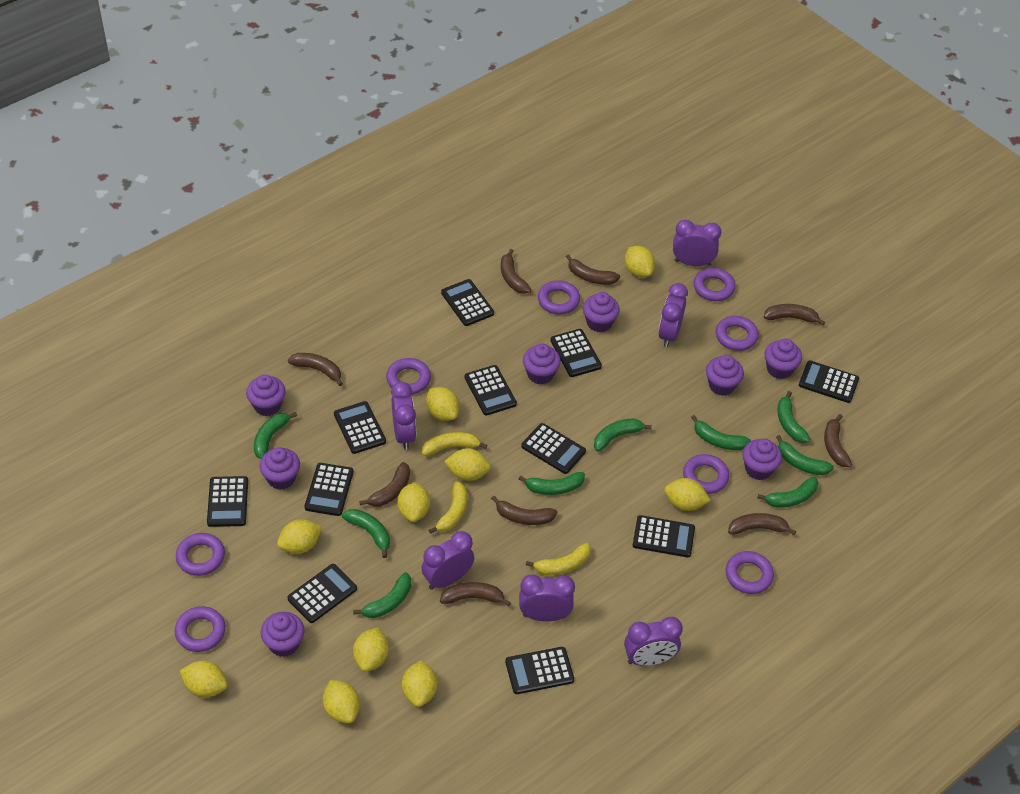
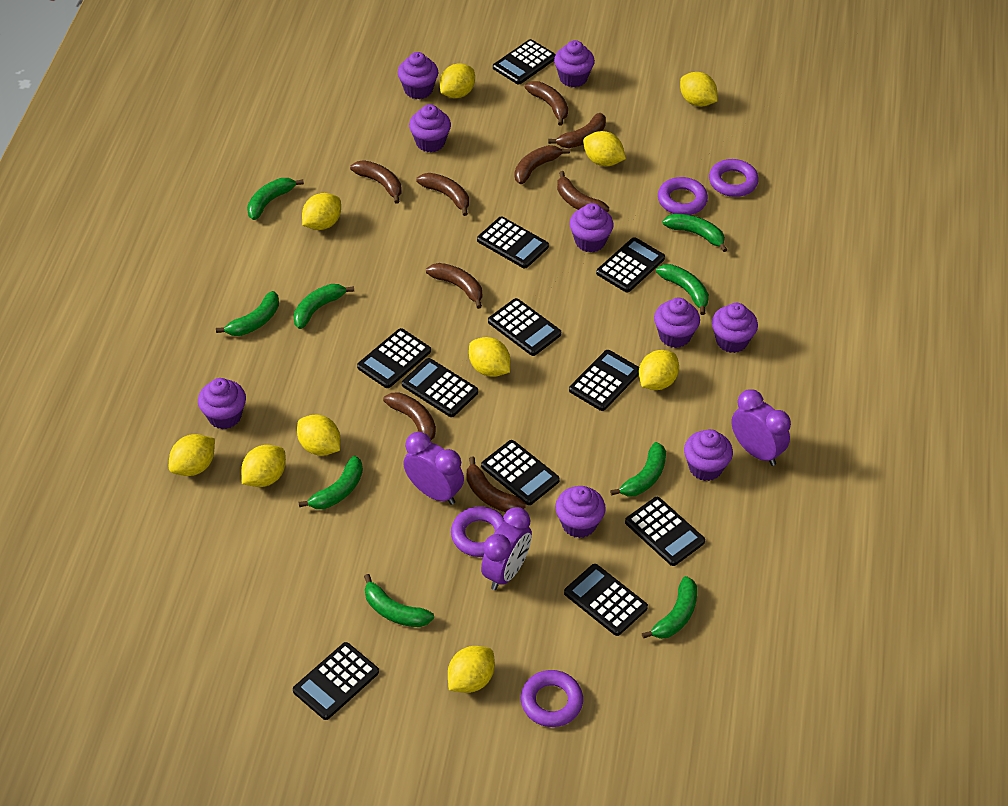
purple clock: 6 -> 3
purple cupcake: 8 -> 9
purple ring: 8 -> 4
yellow banana: 3 -> 0

